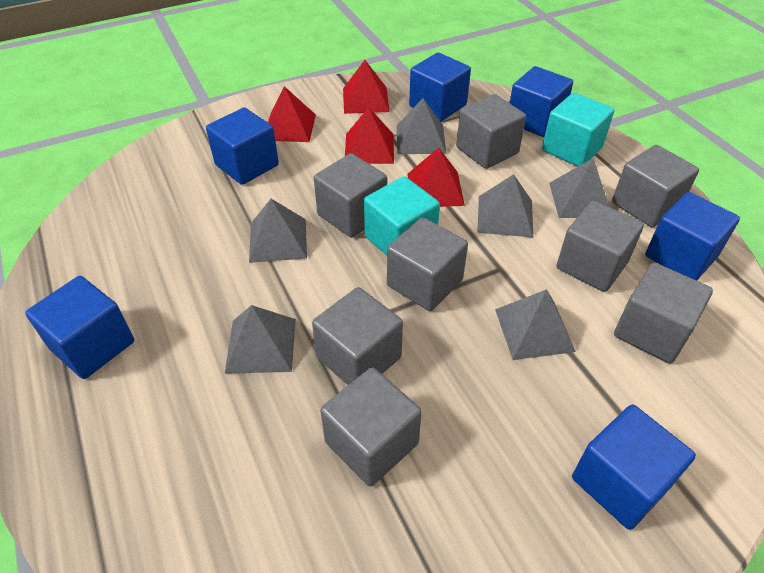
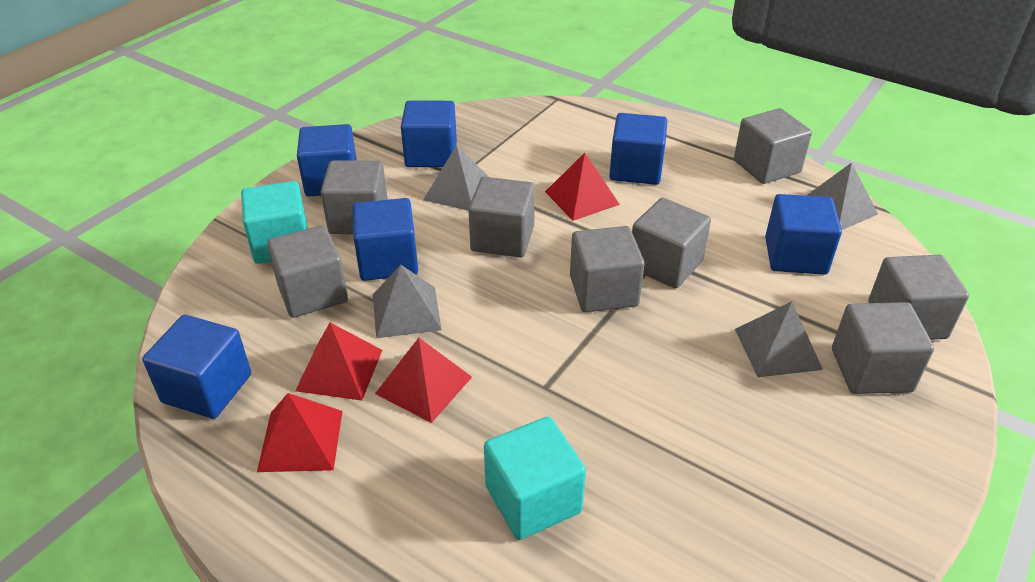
grey pyramid: 6 -> 4

